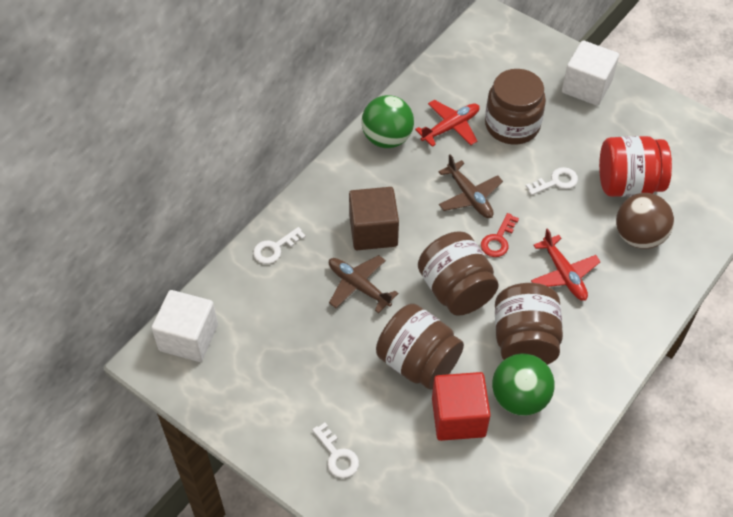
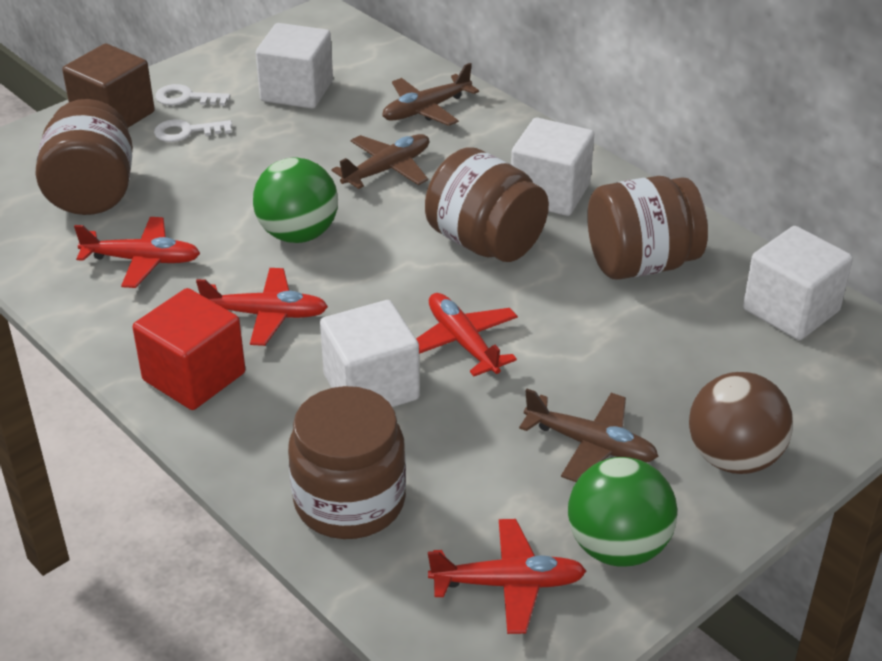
brown plane: 2 -> 3
red jar: 1 -> 0
red key: 1 -> 0
red plane: 2 -> 4
white cube: 2 -> 4
white key: 3 -> 2

